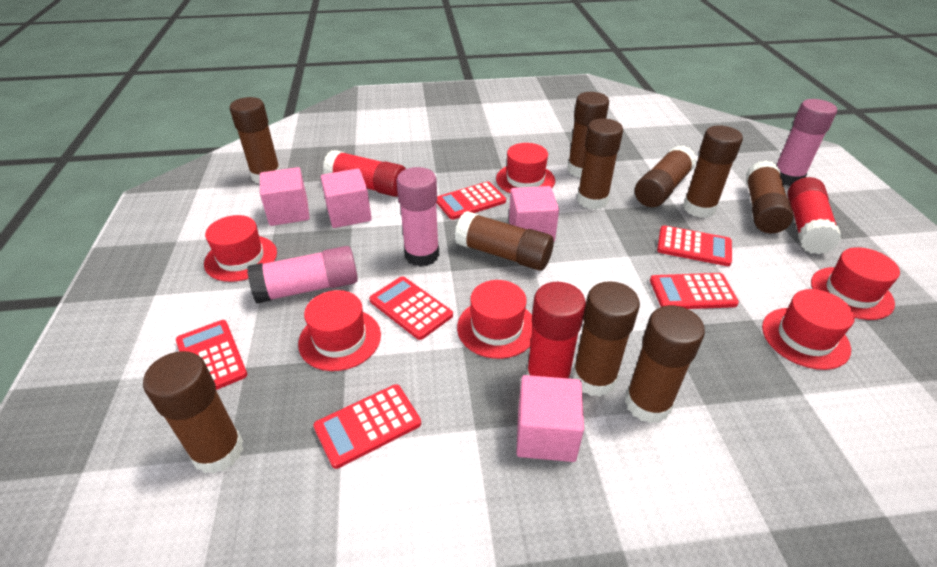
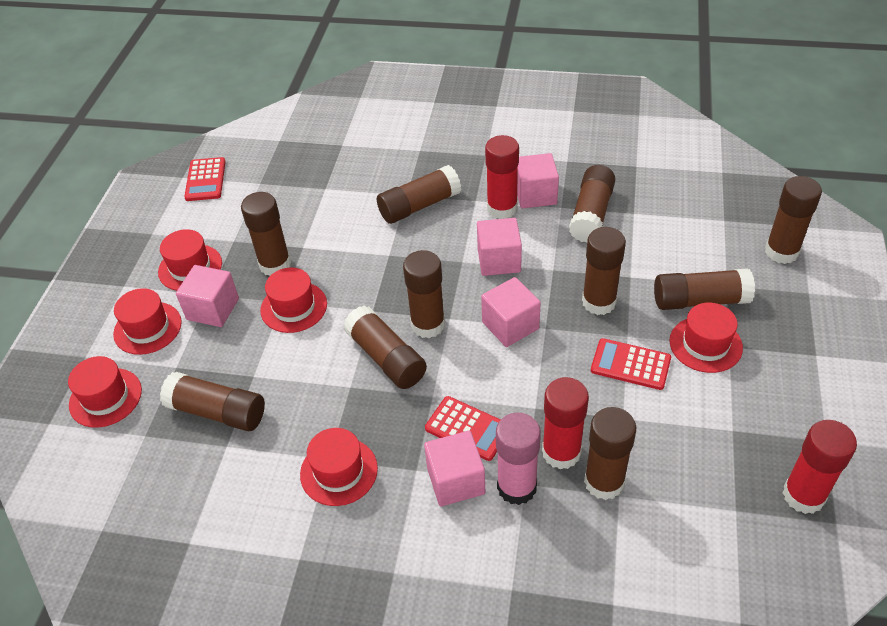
pink cube: 4 -> 5
pink glue stick: 3 -> 1
red calculator: 6 -> 3

